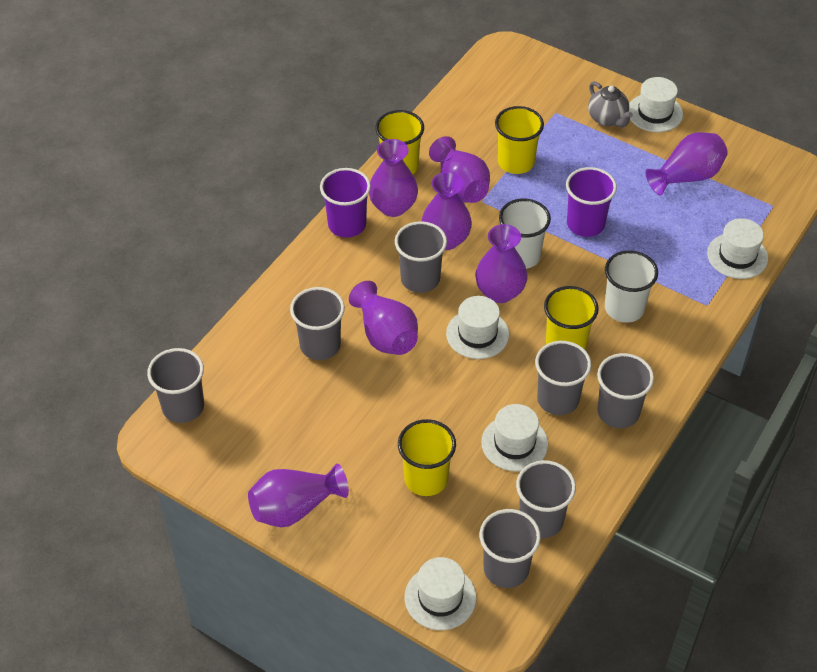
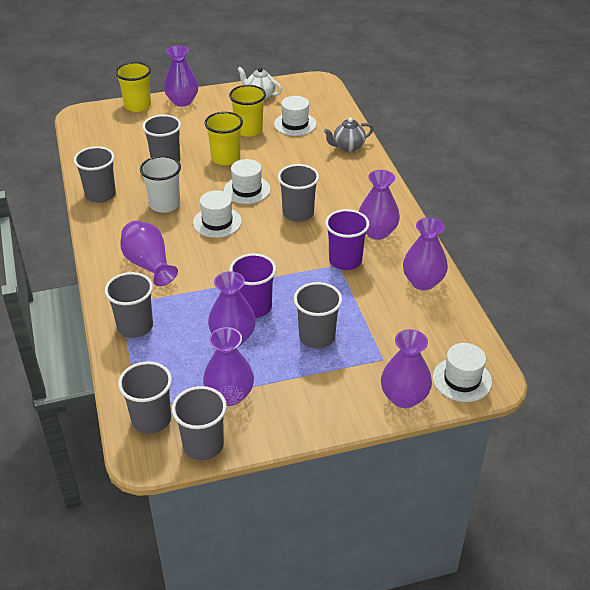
white cup: 2 -> 1
white hat: 5 -> 4
white teapot: 0 -> 1
yellow cup: 4 -> 3

